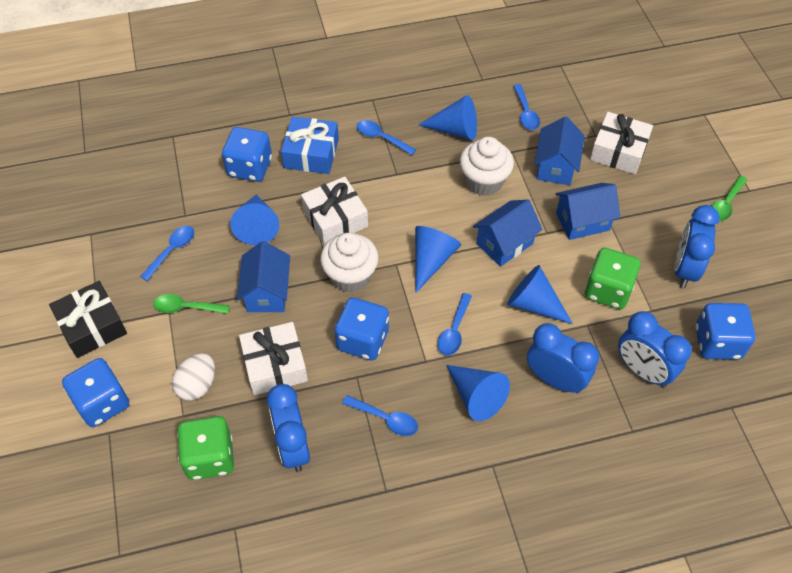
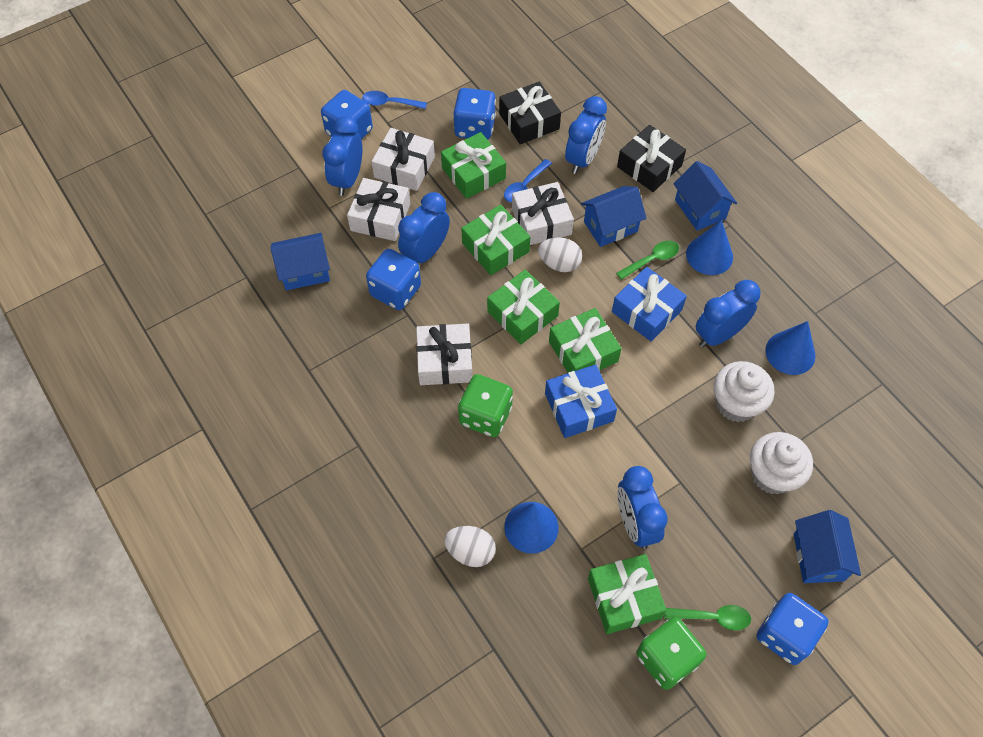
black gift: 1 -> 2
blue clock: 4 -> 5
blue cone: 5 -> 3
blue gift: 1 -> 2
blue spoon: 5 -> 2
green gift: 0 -> 5
white egg: 1 -> 2
white gift: 3 -> 4

